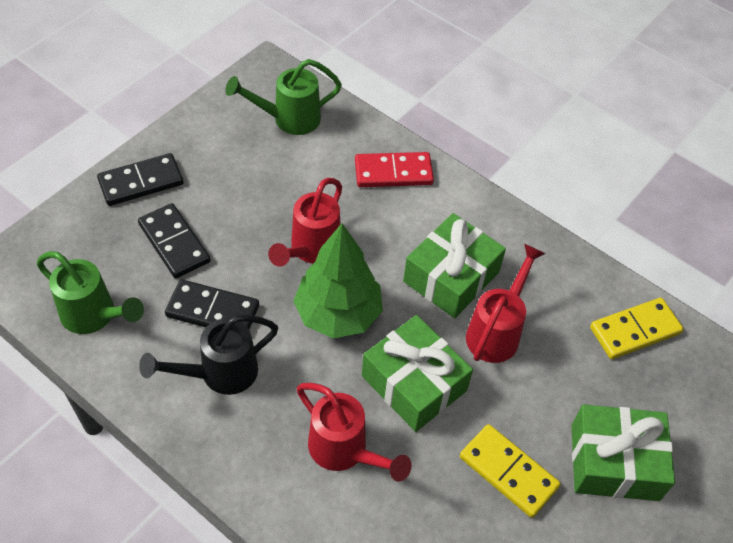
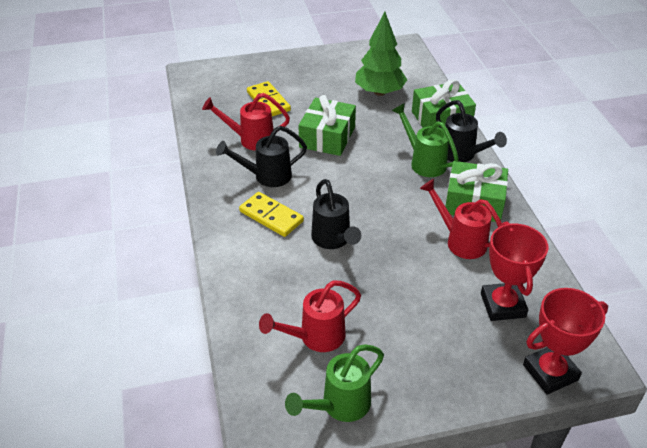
black domino: 3 -> 0
black watering can: 1 -> 3
red domino: 1 -> 0
red trophy: 0 -> 2

